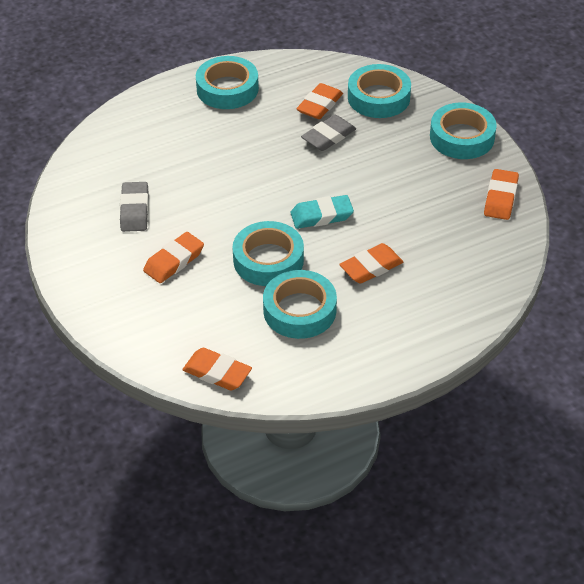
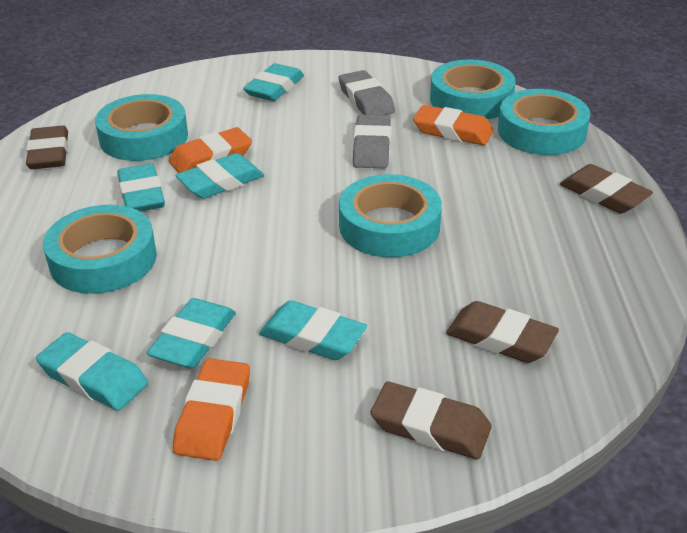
brown eraser: 0 -> 4
orange eraser: 5 -> 3
turquoise eraser: 1 -> 6

